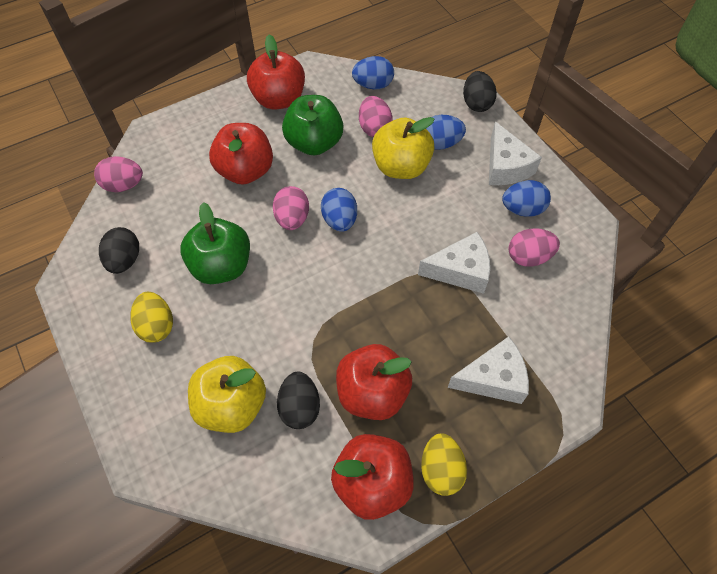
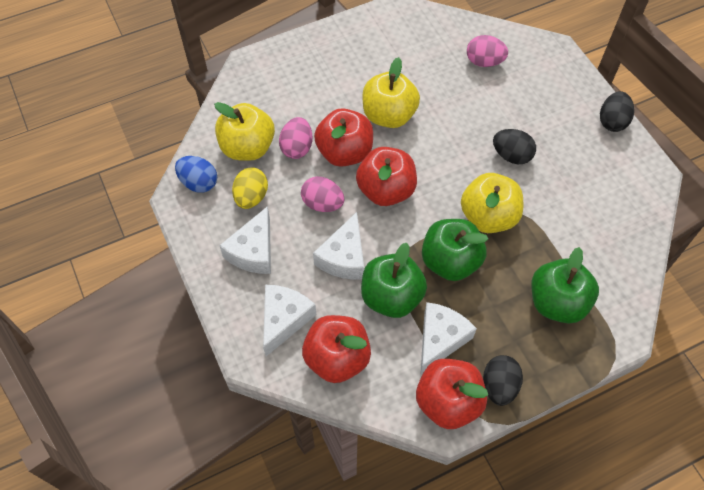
blue egg: 4 -> 1
green apple: 2 -> 3
pink egg: 4 -> 3
white cheese: 3 -> 4
yellow apple: 2 -> 3
yellow egg: 2 -> 1

